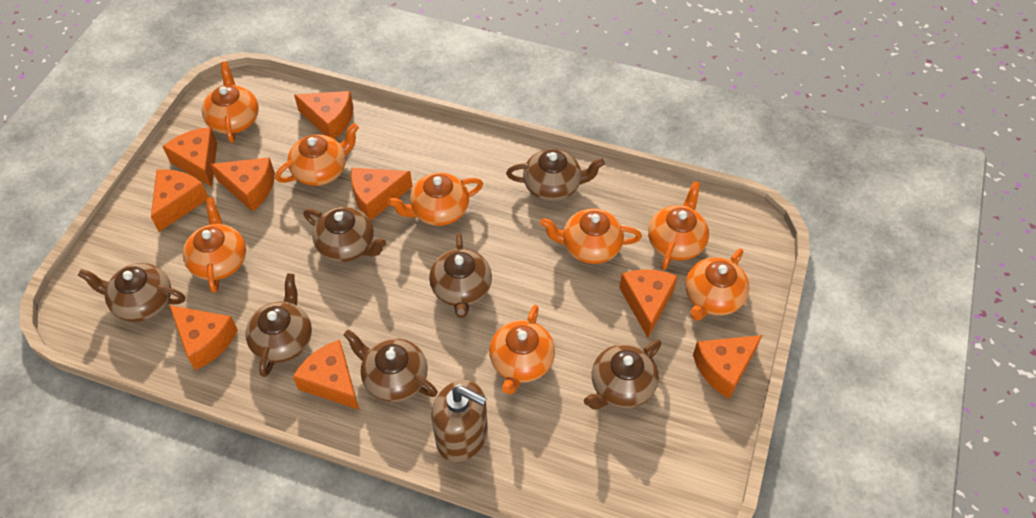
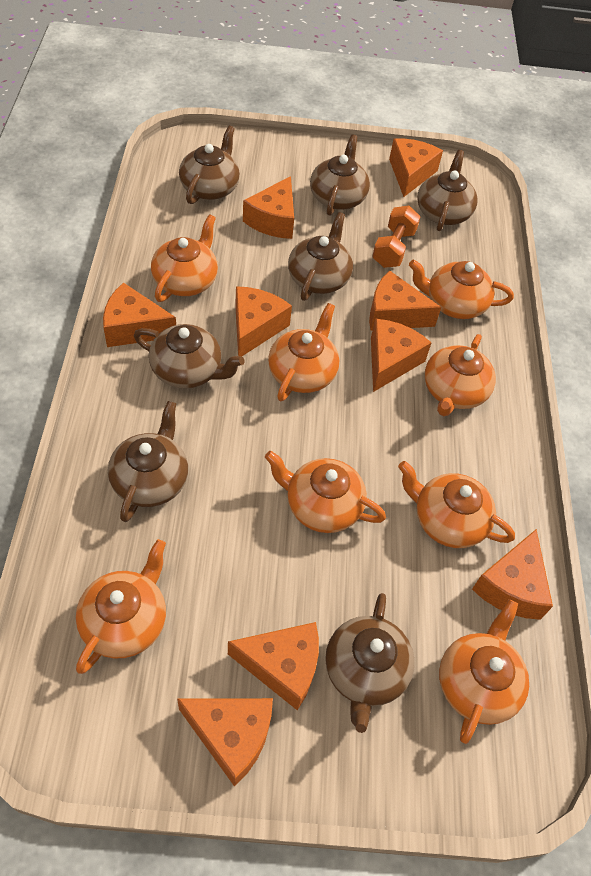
brown soap dispenser: 1 -> 0
orange dumbbell: 0 -> 1

